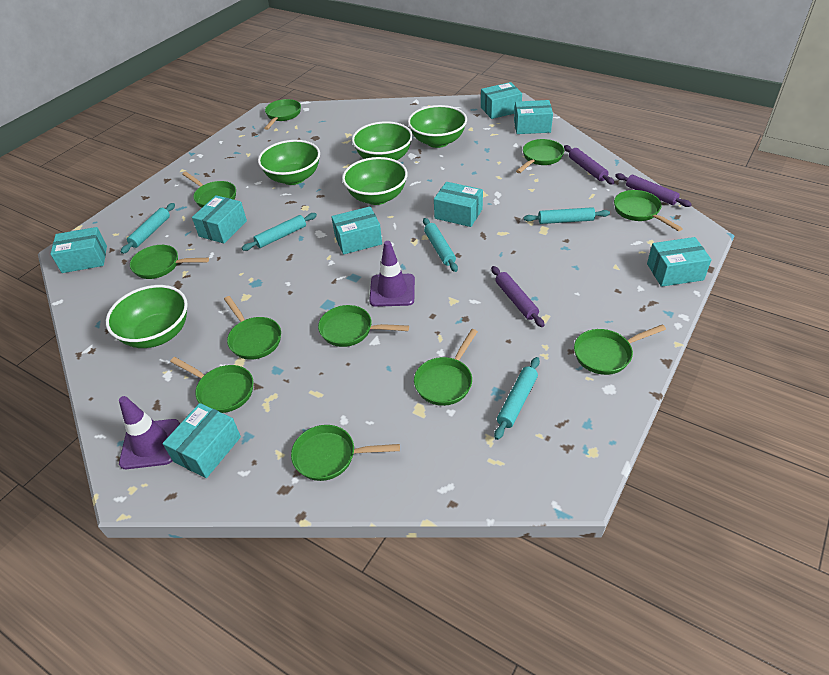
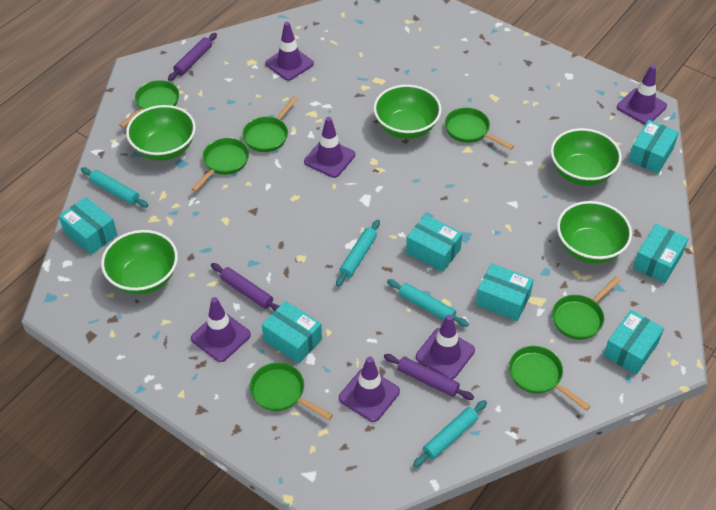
green pan: 11 -> 7
purple traffic cone: 2 -> 6
turquoise box: 8 -> 7
turquoise rolling pin: 5 -> 4

